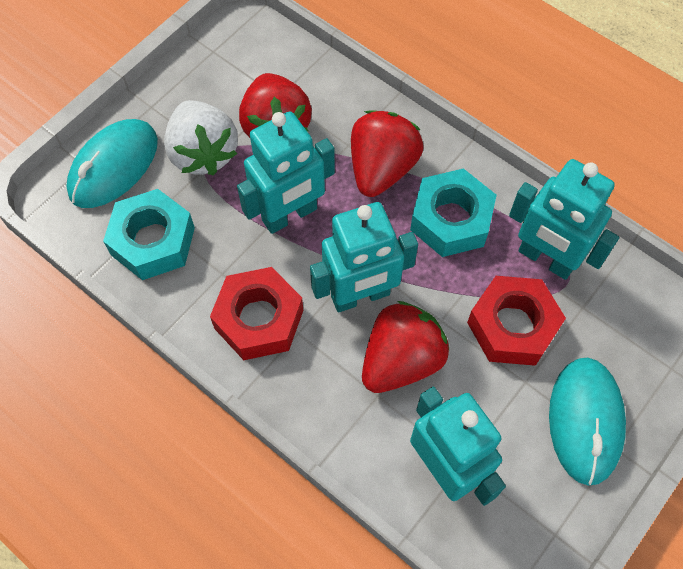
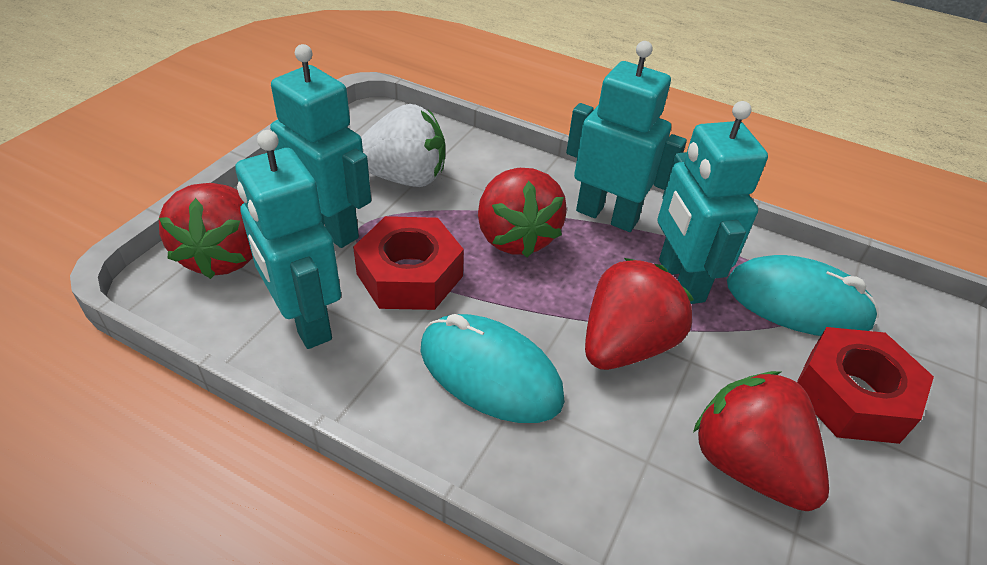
red strawberry: 3 -> 4
turquoise nut: 2 -> 0

